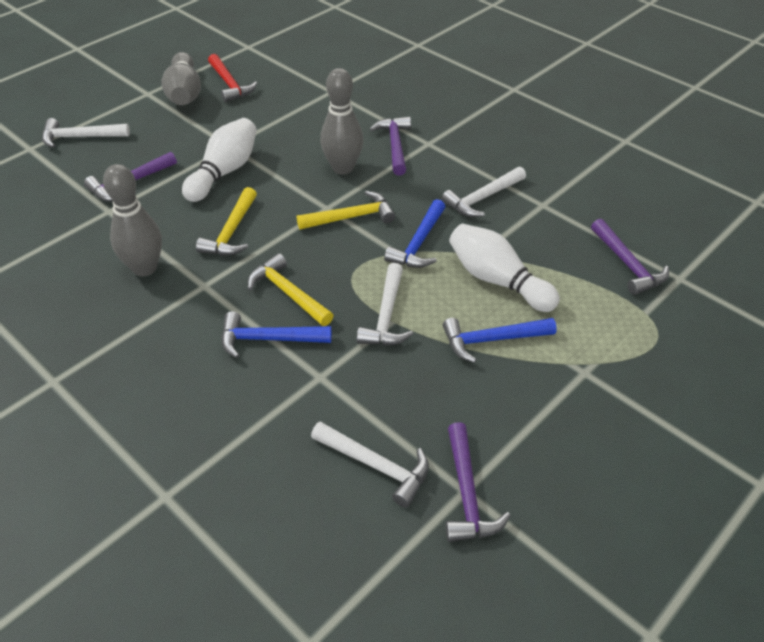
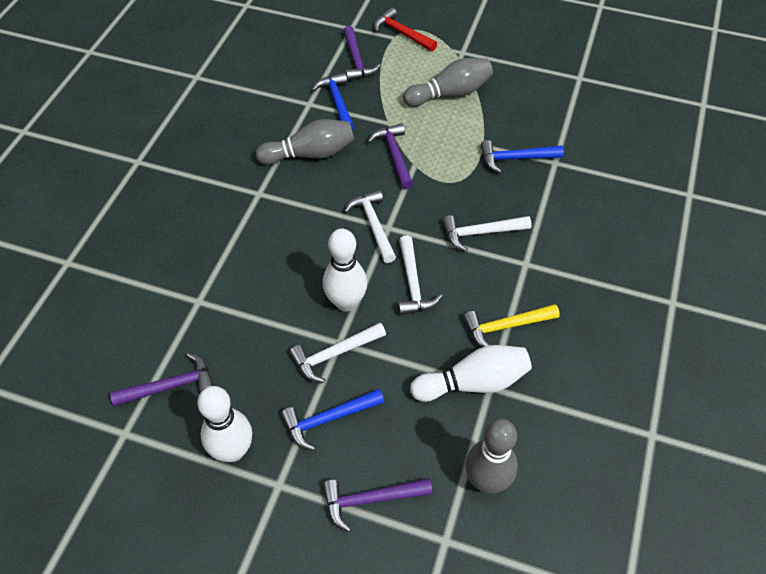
white bowling pin: 2 -> 3
yellow hammer: 3 -> 1

